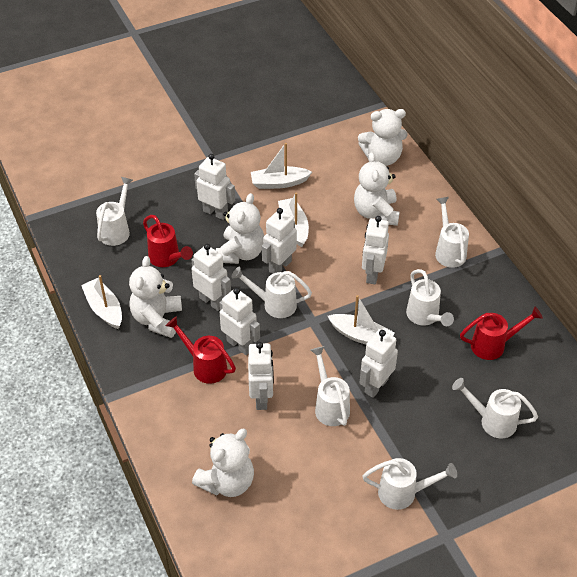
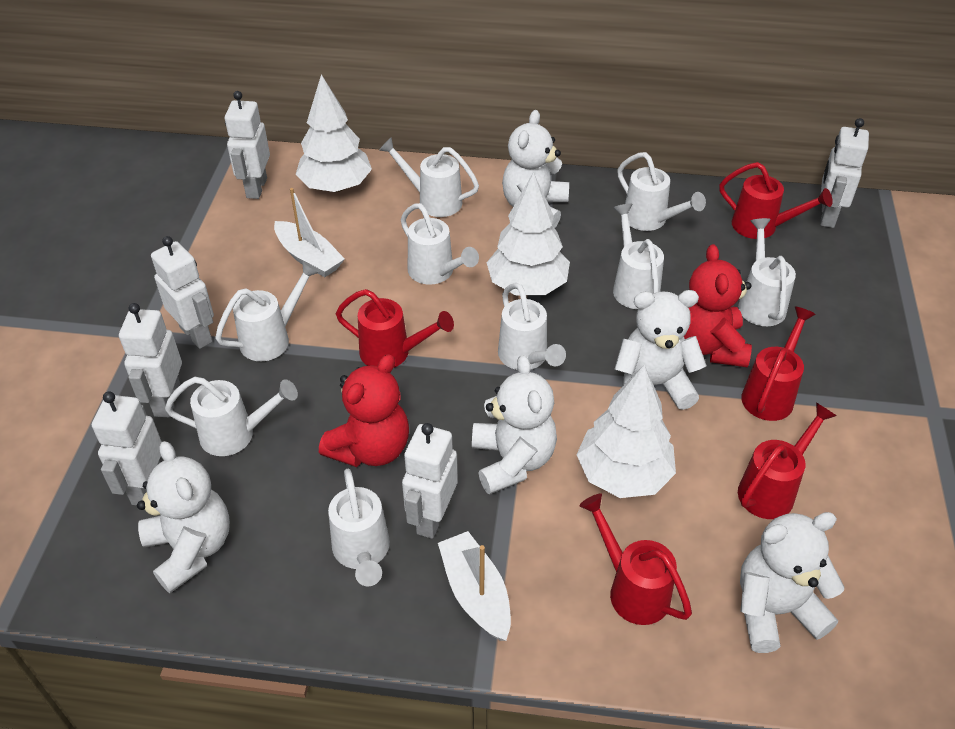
red teddy bear: 0 -> 2
red watering can: 3 -> 5
white boat: 4 -> 2
white robot: 7 -> 6
white tree: 0 -> 3
white watering can: 7 -> 9

